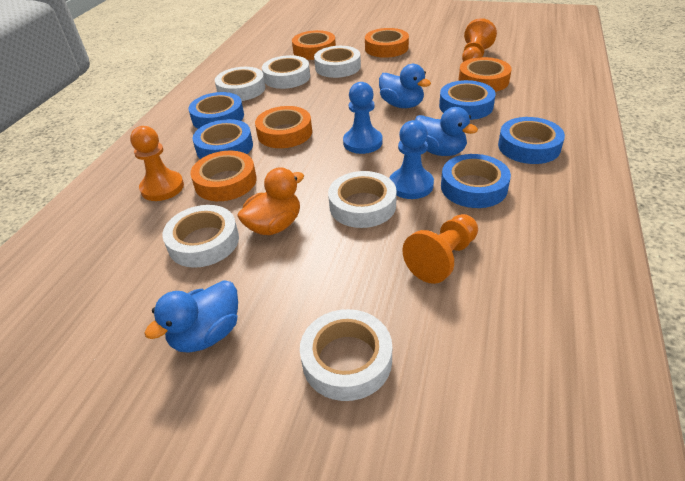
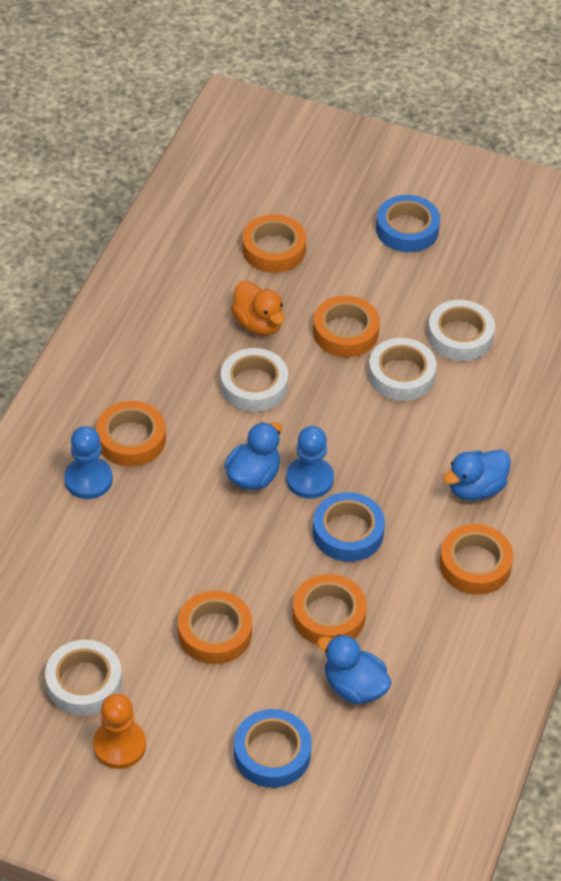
blue tape: 5 -> 3
orange pawn: 3 -> 1
orange tape: 5 -> 6
white tape: 6 -> 4

